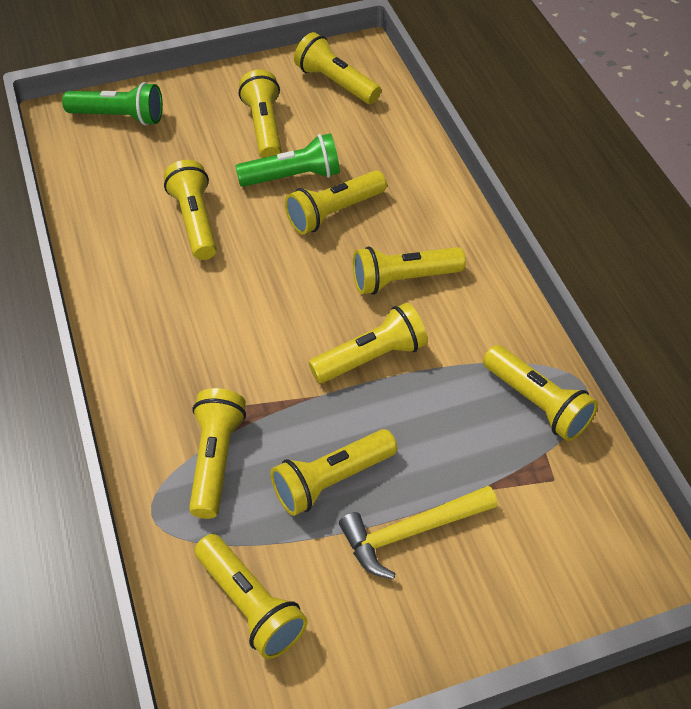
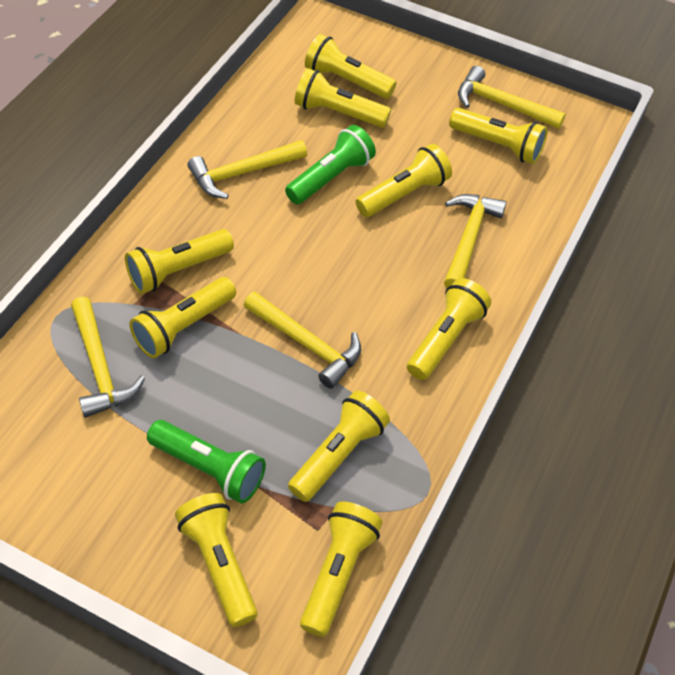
yellow hammer: 1 -> 5

